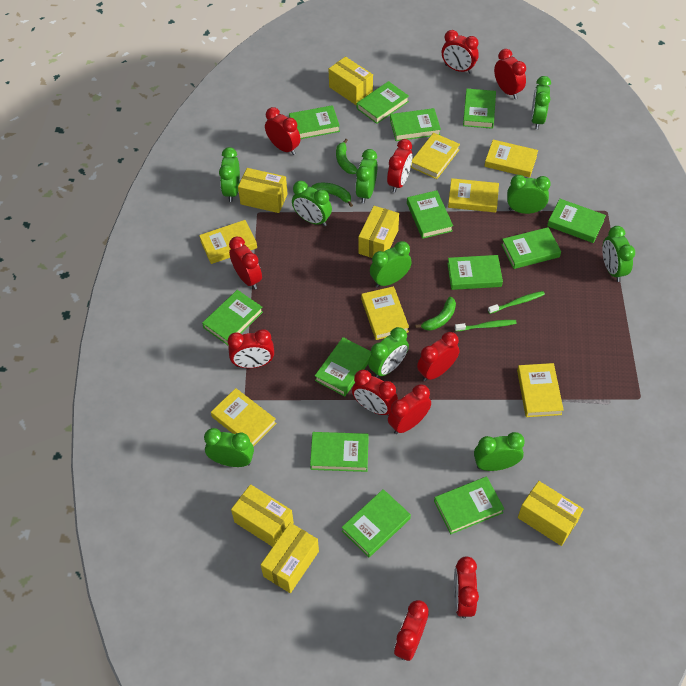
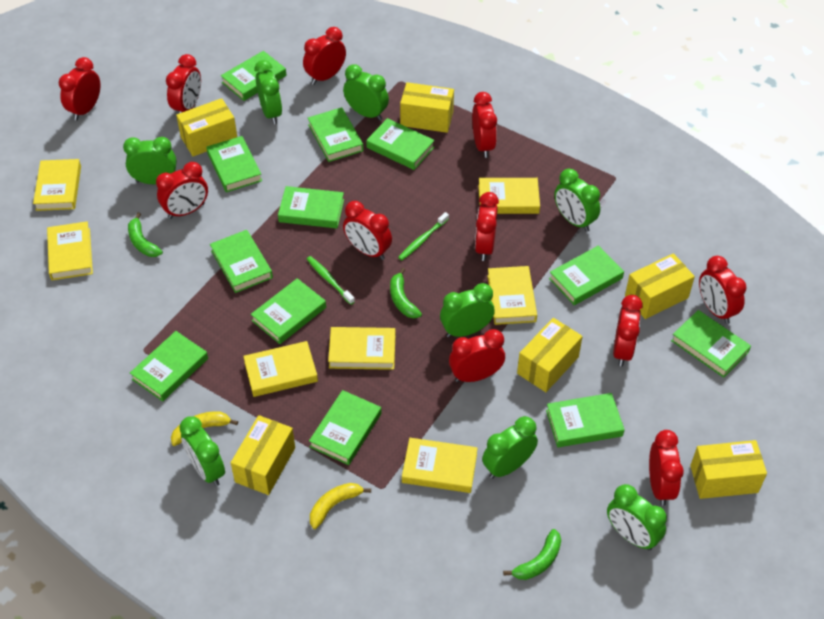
green book: 13 -> 12
green clock: 10 -> 8
yellow banana: 0 -> 2

